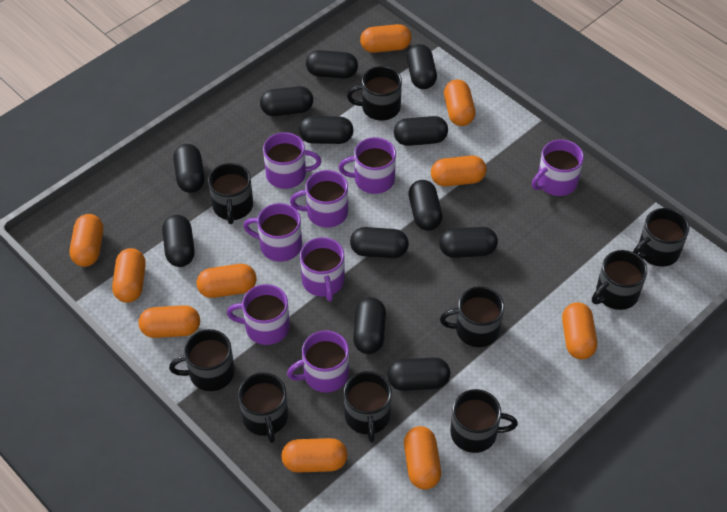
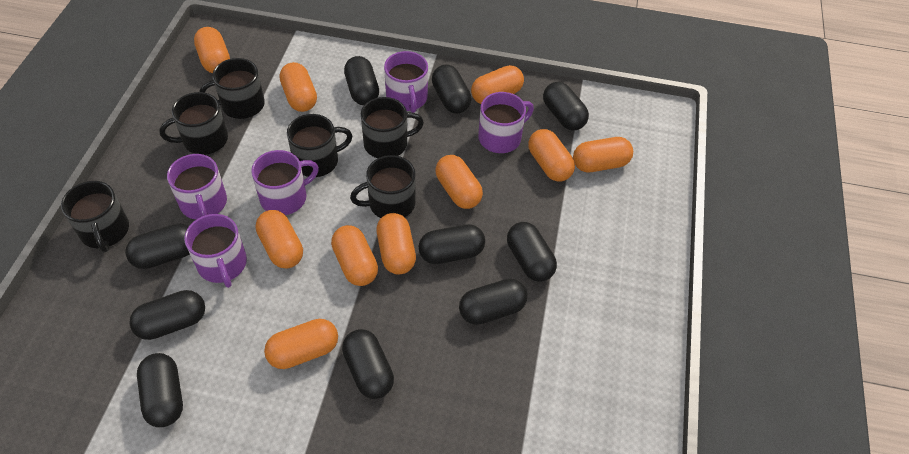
black capsule: 12 -> 10
black mug: 9 -> 6
purple mug: 8 -> 5

